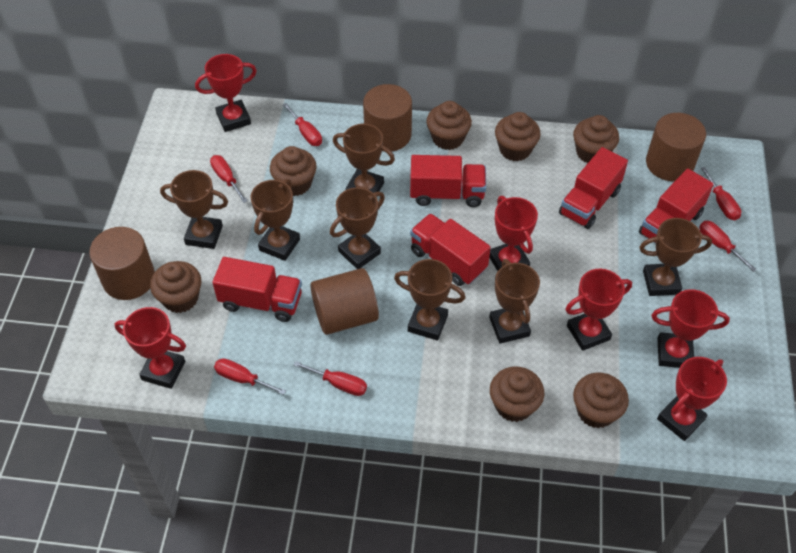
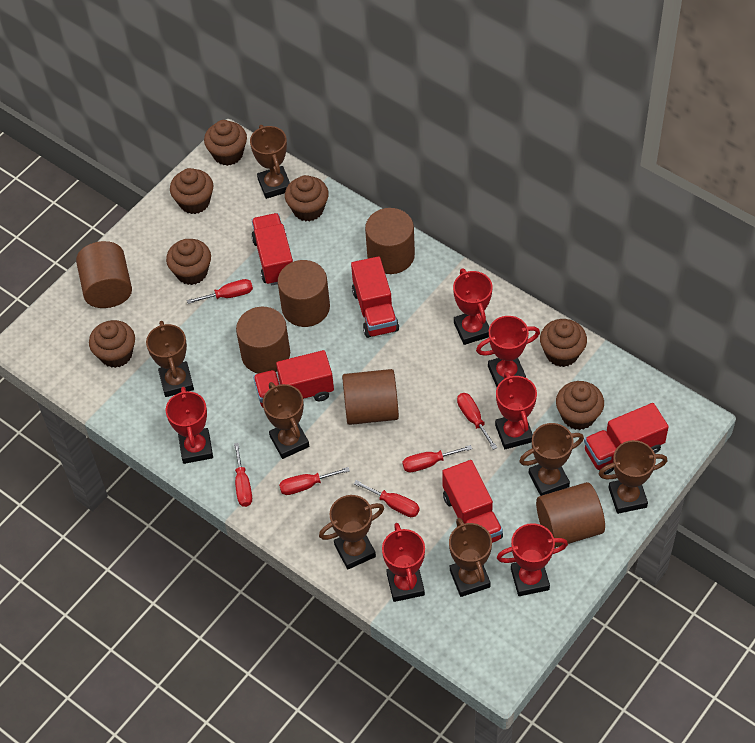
brown cylinder: 4 -> 6

